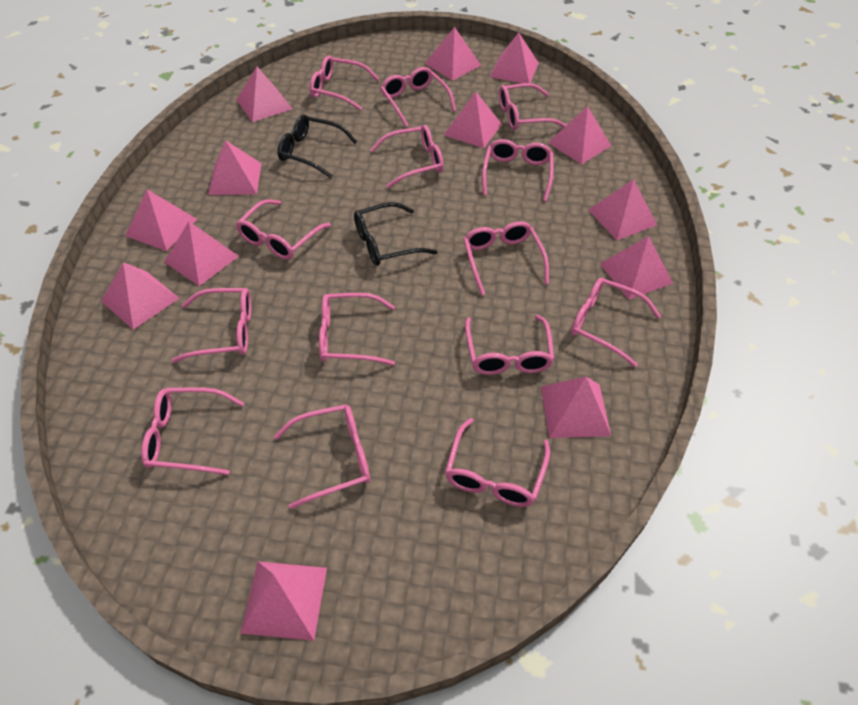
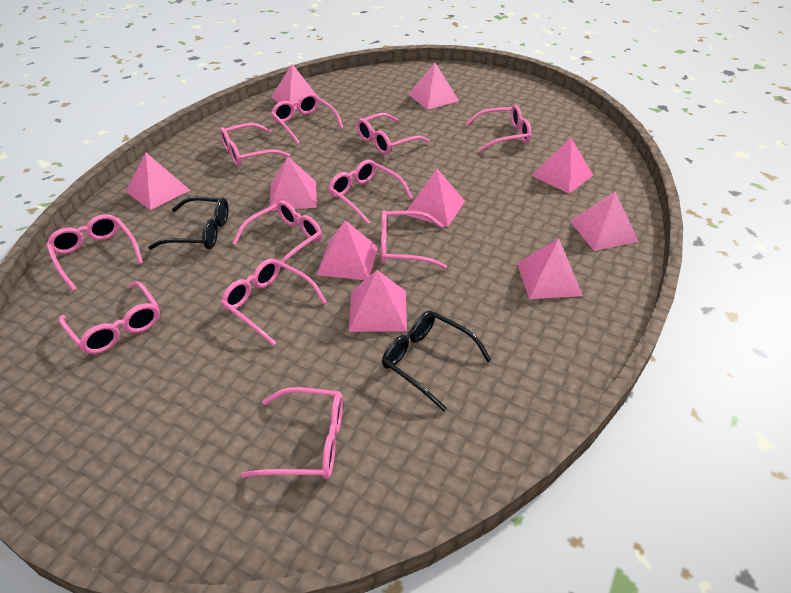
pink glasses: 14 -> 11
pink pyramid: 13 -> 10

